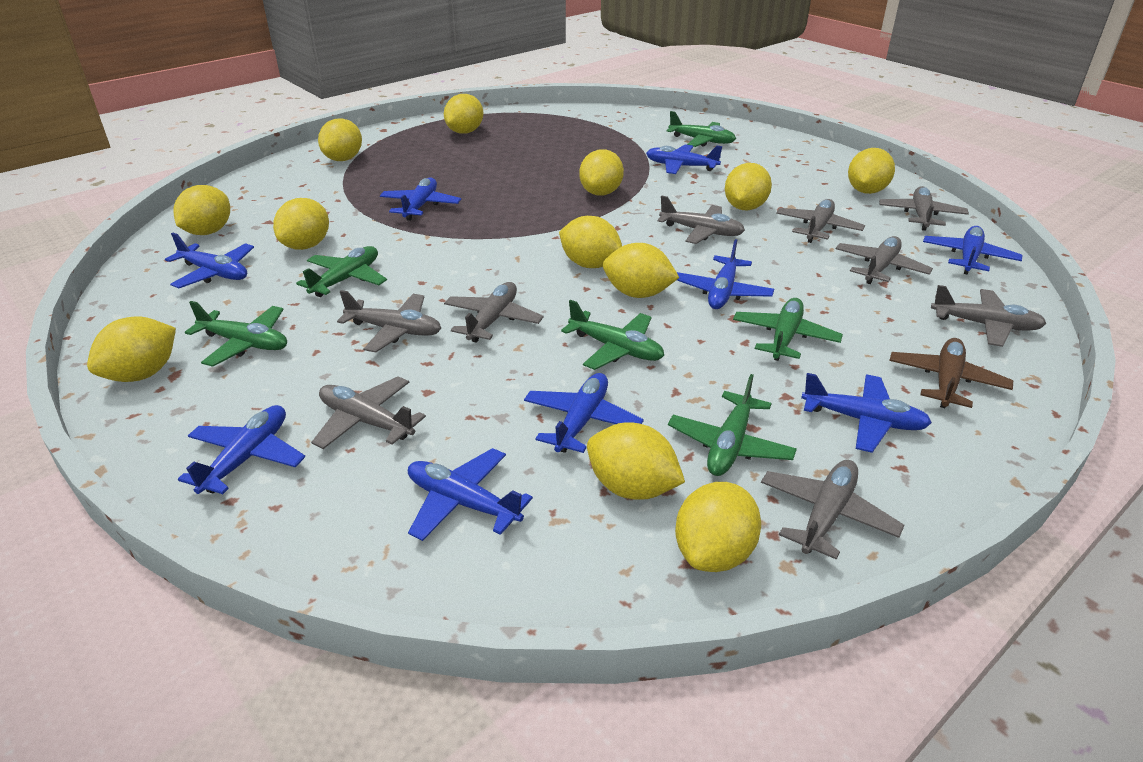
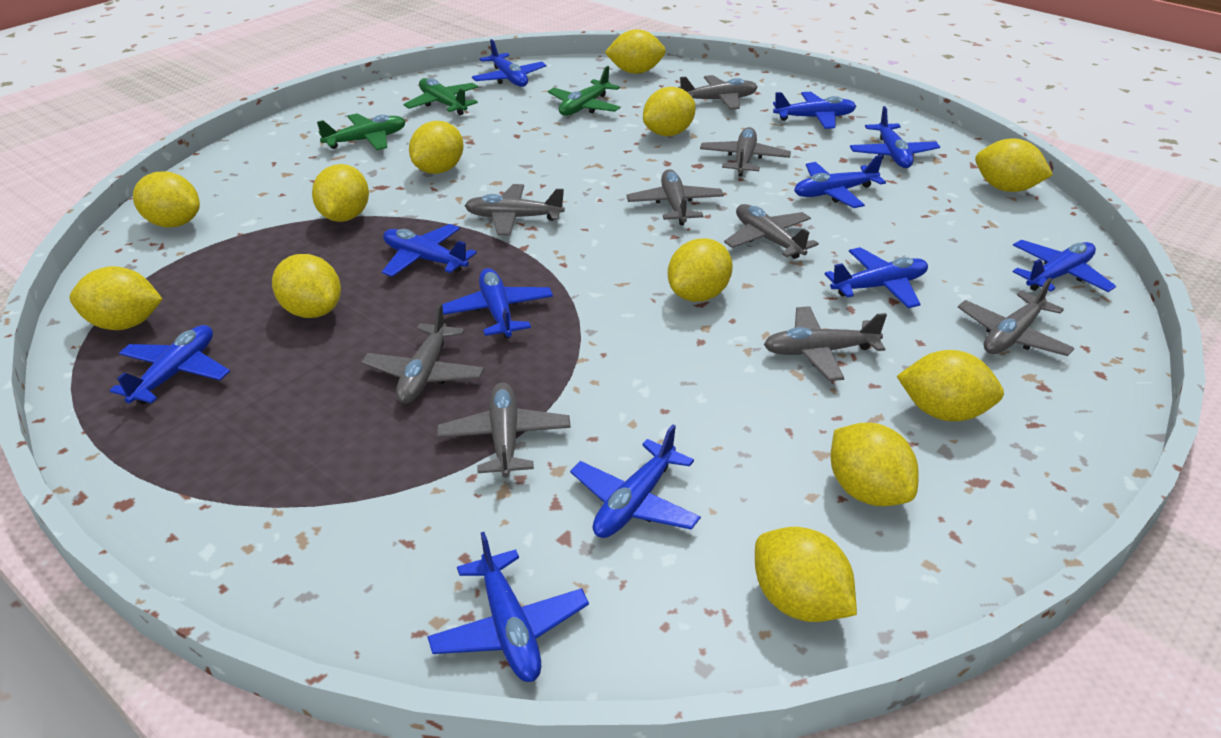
blue plane: 9 -> 11
brown plane: 1 -> 0
green plane: 6 -> 3

